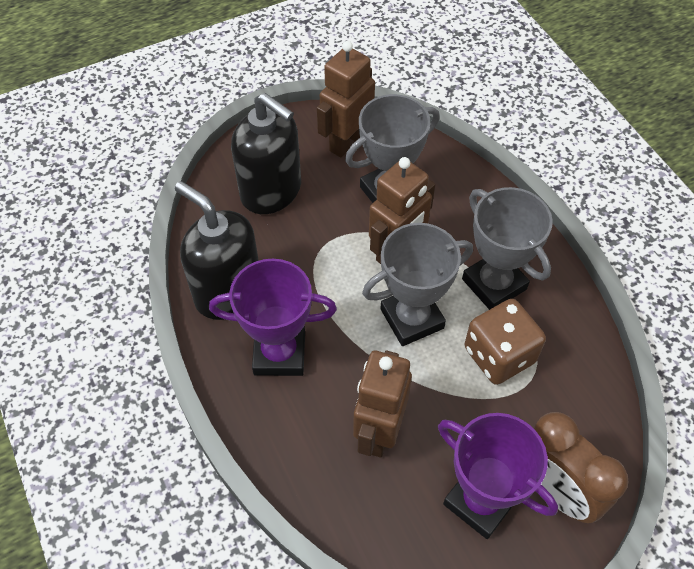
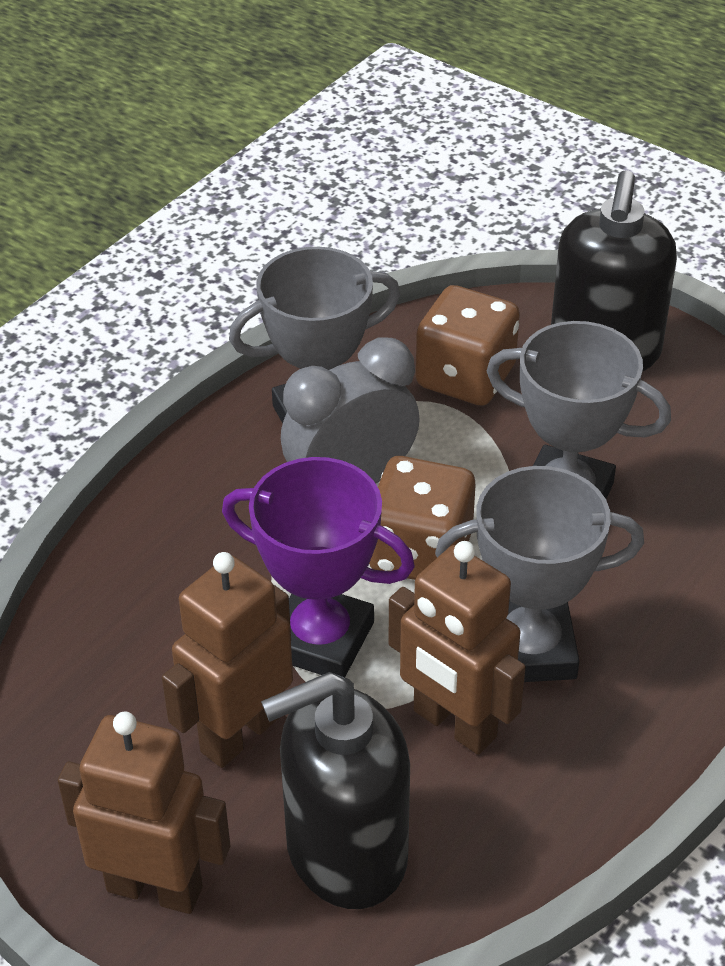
brown clock: 1 -> 0
brown dice: 1 -> 2
grey clock: 0 -> 1
purple trophy: 2 -> 1

